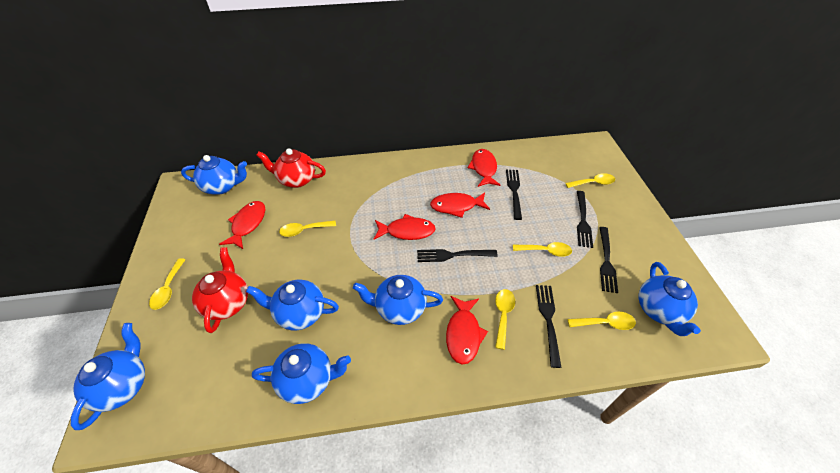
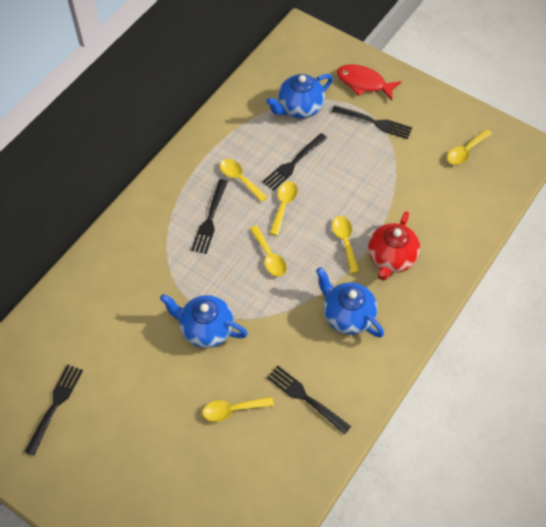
blue teapot: 6 -> 3
red fish: 5 -> 1
red teapot: 2 -> 1

